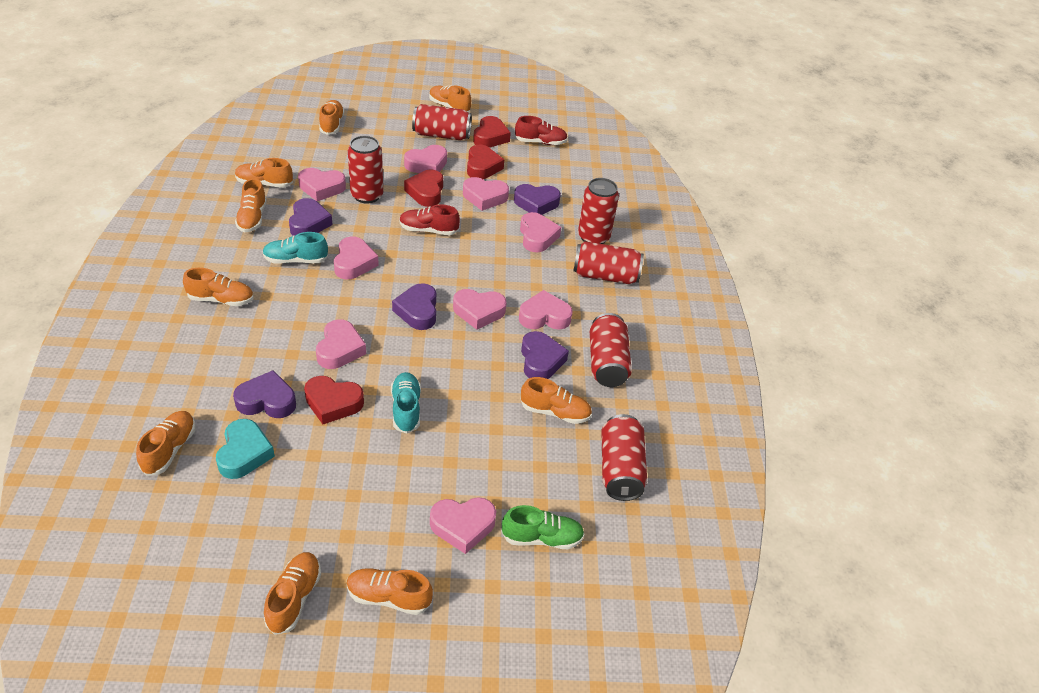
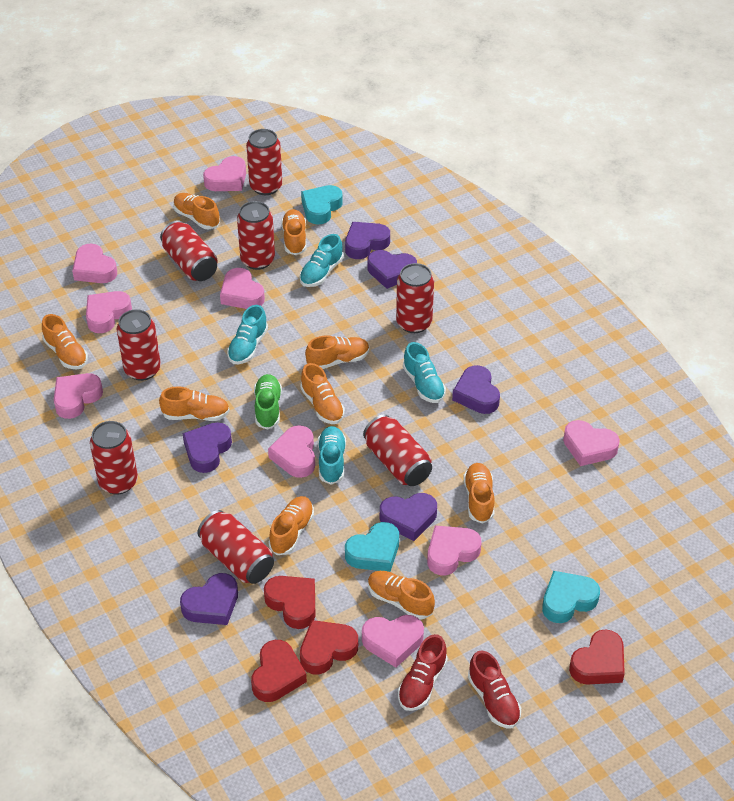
purple heart: 5 -> 6
red can: 6 -> 8
turquoise heart: 1 -> 3
turquoise shoe: 2 -> 4

